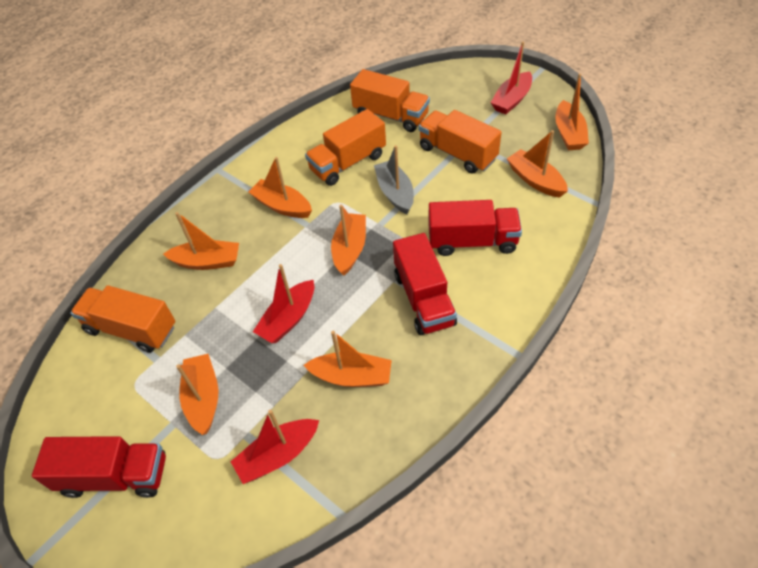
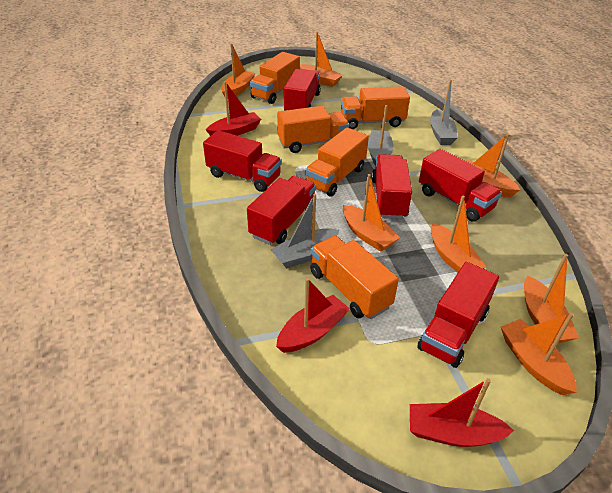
grey boat: 1 -> 3
orange truck: 4 -> 5
red truck: 3 -> 6

